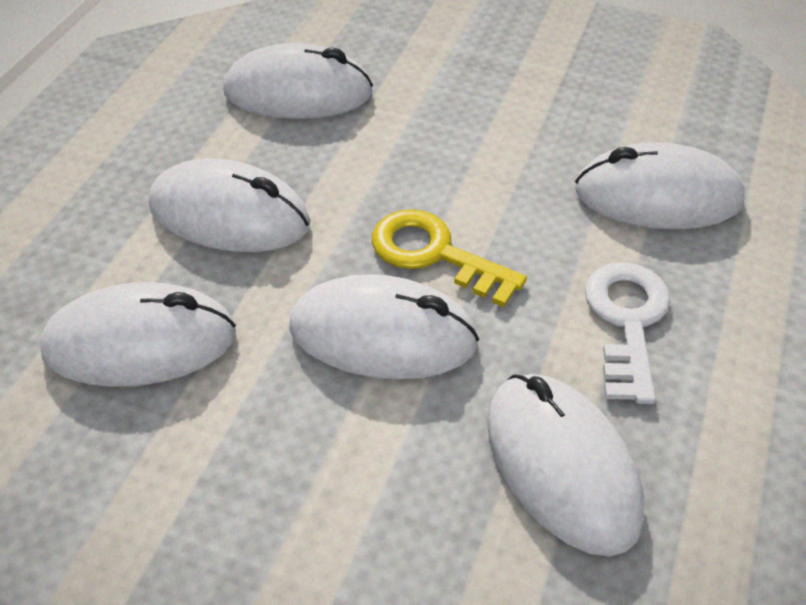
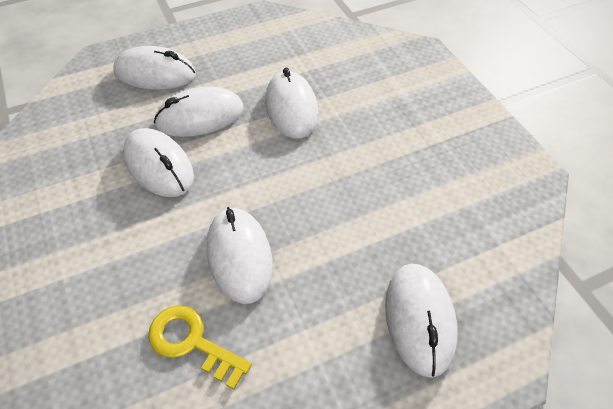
white key: 1 -> 0

